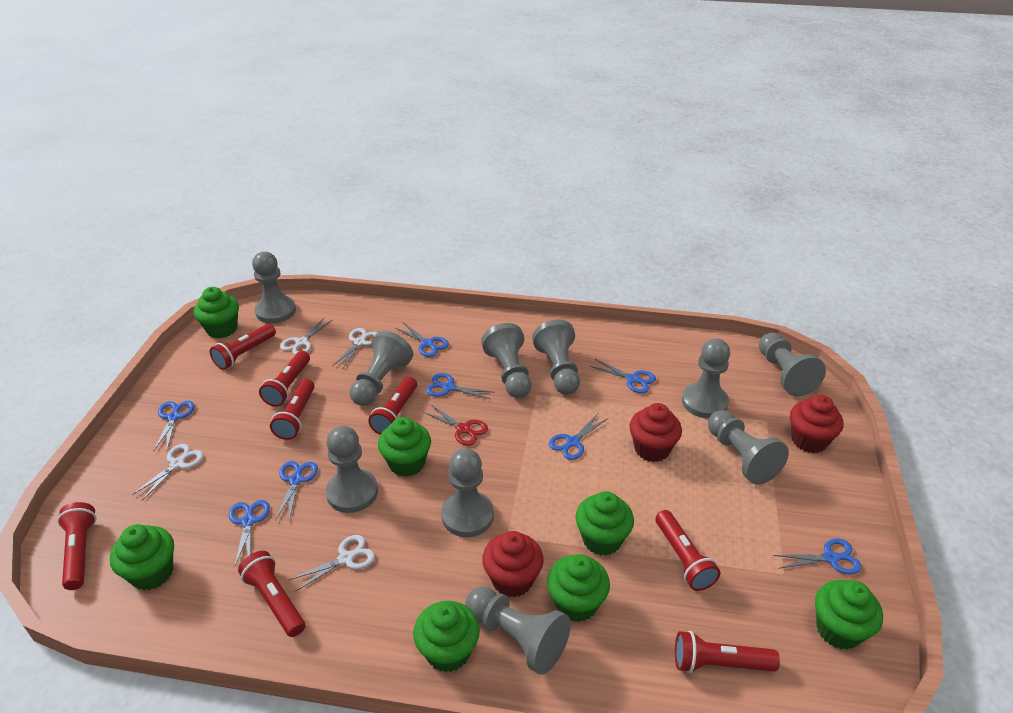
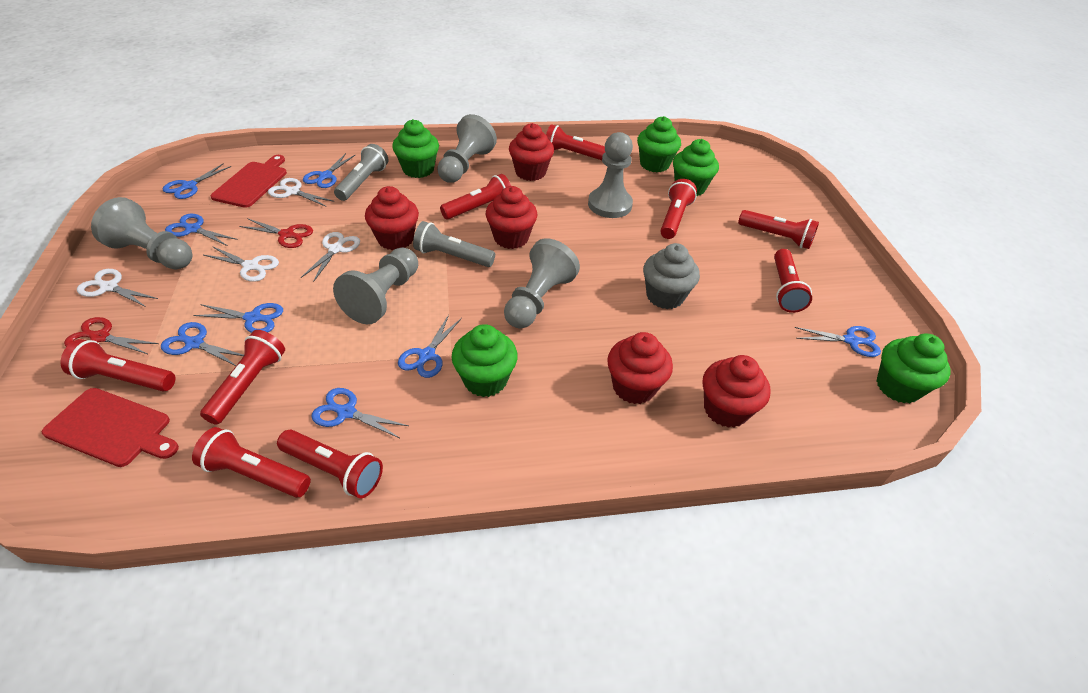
green cupcake: 7 -> 5
grey cupcake: 0 -> 1
grey flashlight: 0 -> 2
grey pawn: 10 -> 5
red cupcake: 3 -> 5
red cutting board: 0 -> 2
red flashlight: 8 -> 9
red scissors: 1 -> 2

